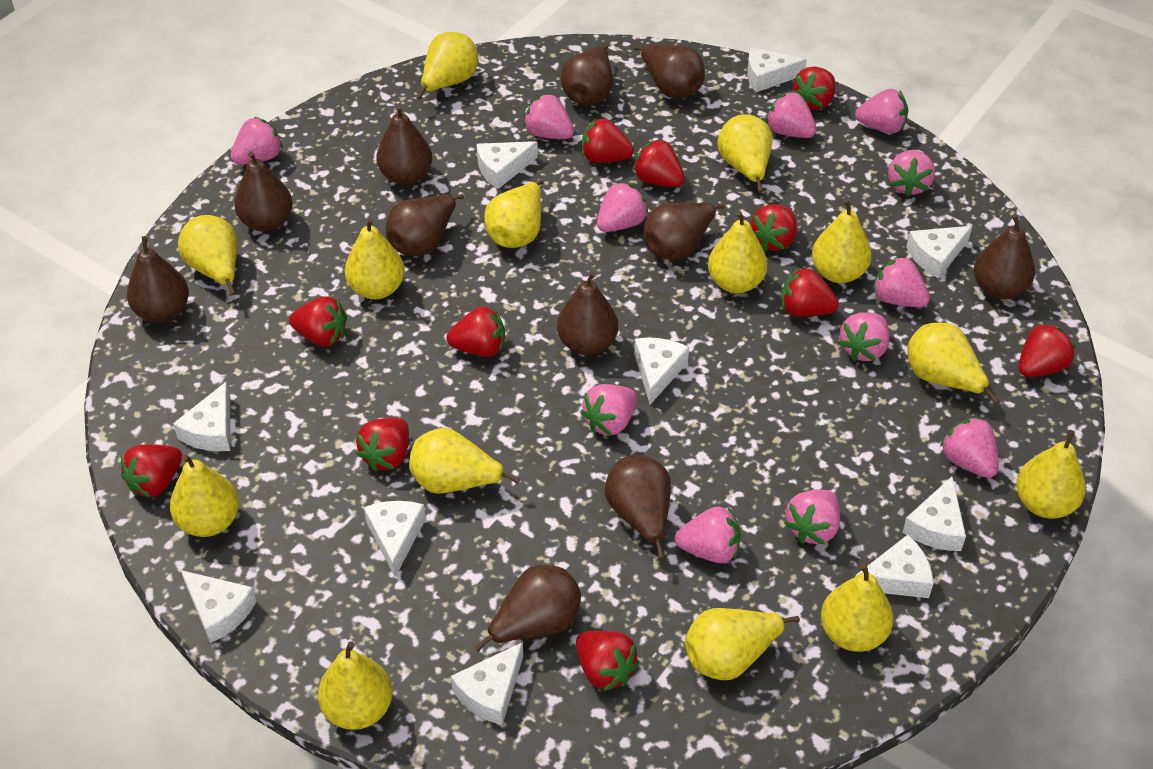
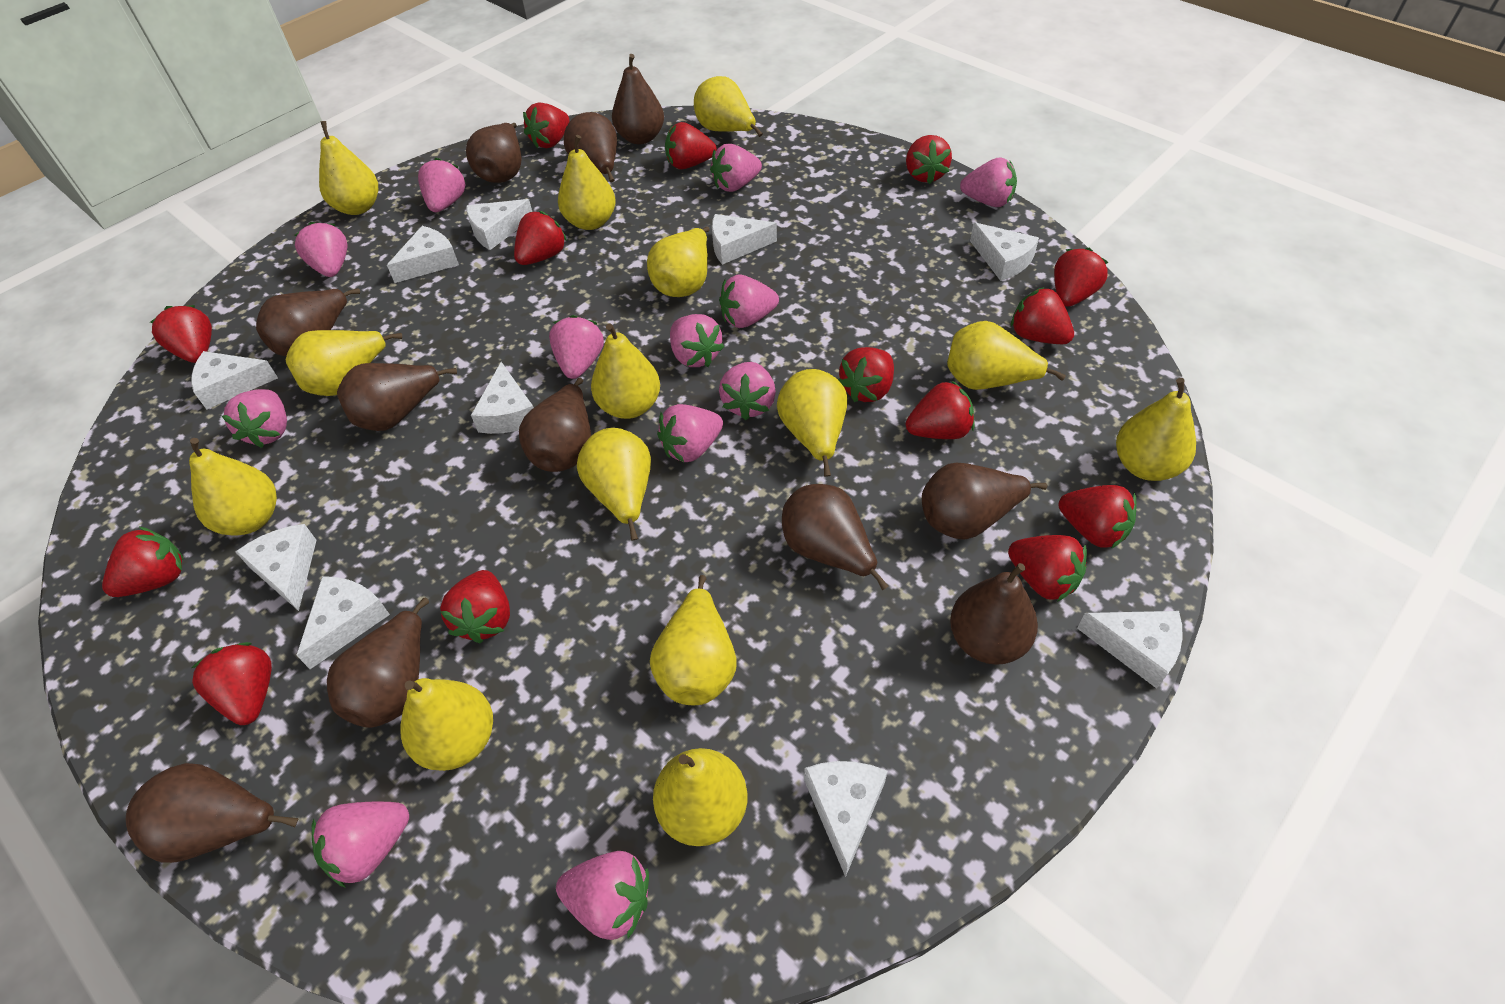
red strawberry: 11 -> 14

